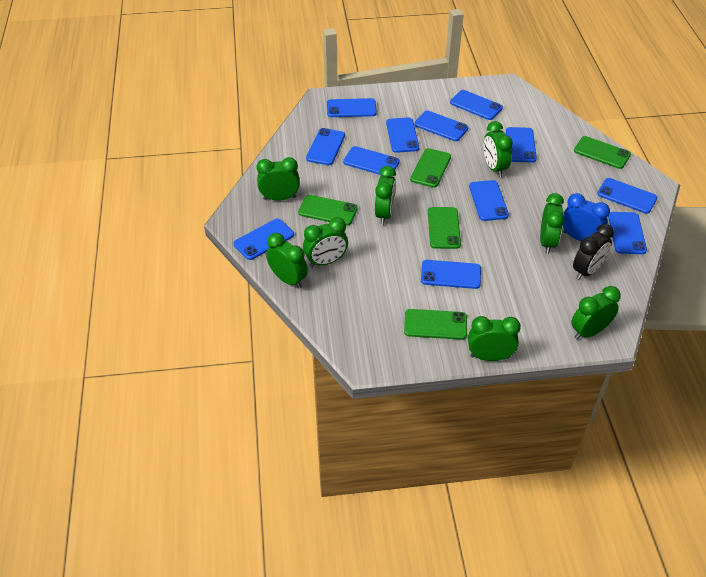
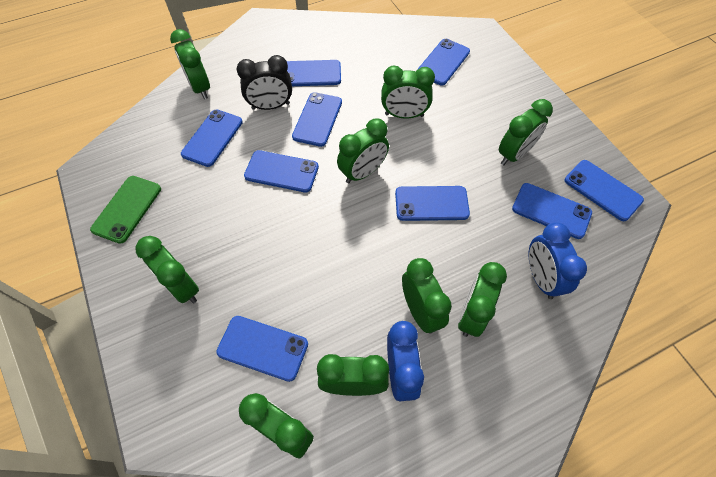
blue clock: 1 -> 2
blue phone: 12 -> 9
green clock: 8 -> 9
green phone: 5 -> 1

